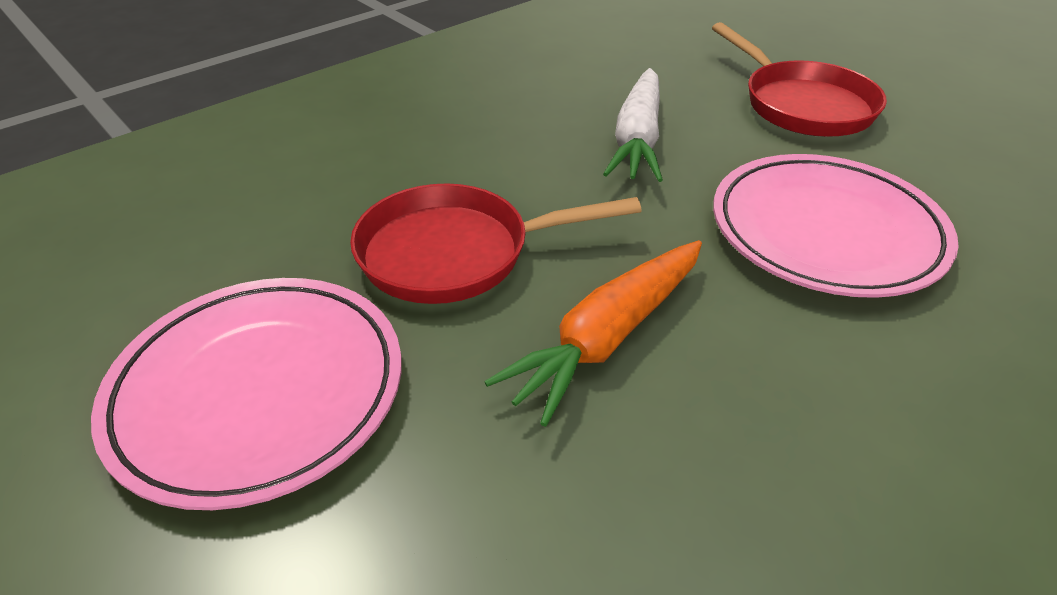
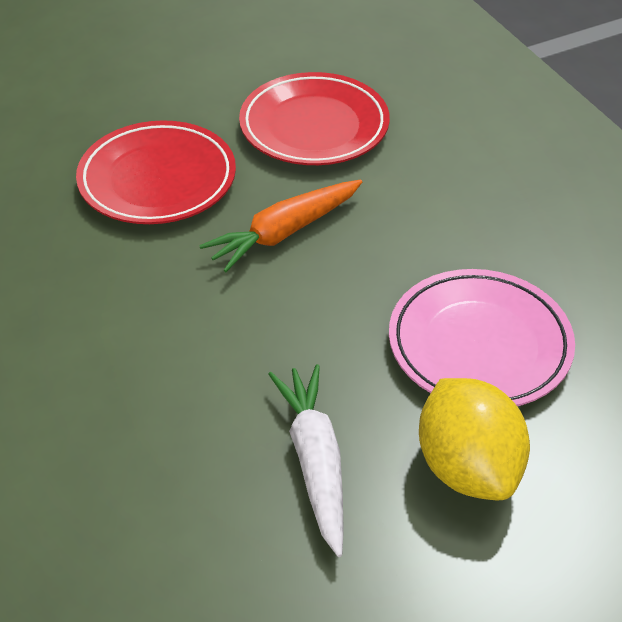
pink plate: 2 -> 1
red pan: 2 -> 0
red plate: 0 -> 2
yellow lemon: 0 -> 1

